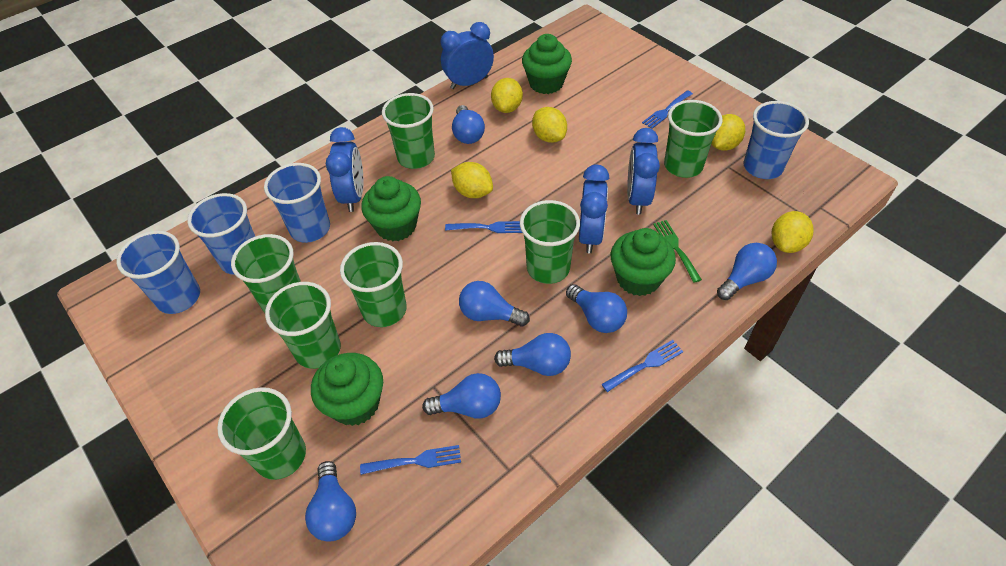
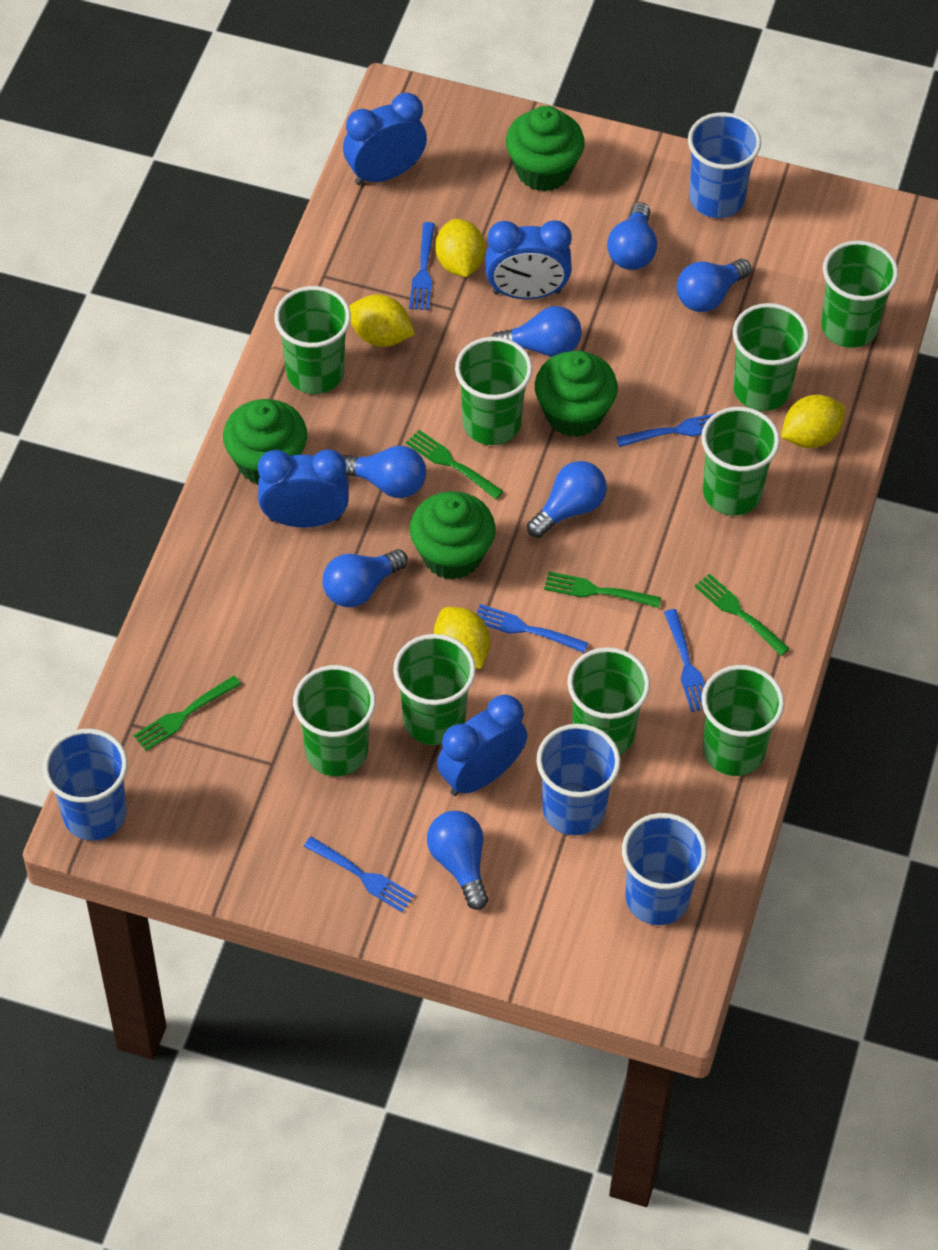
blue fork: 4 -> 5
green cup: 7 -> 9
green fork: 1 -> 4
yellow lemon: 5 -> 4

